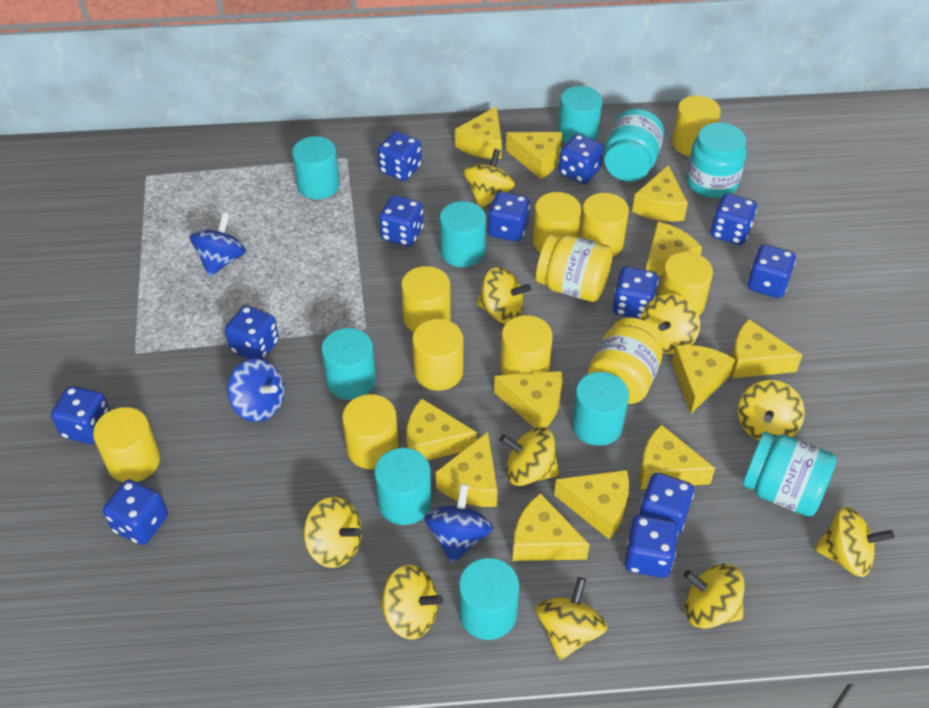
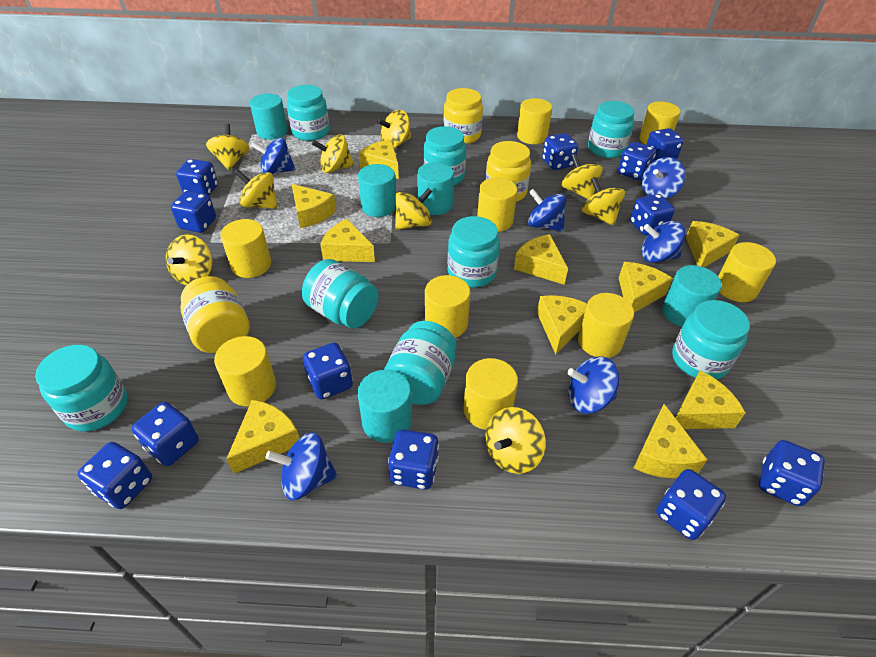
blue spinning top: 3 -> 6
turquoise cylinder: 7 -> 5
turquoise jar: 3 -> 8
yellow cheese: 12 -> 10
yellow jar: 2 -> 3
yellow spinning top: 10 -> 9

